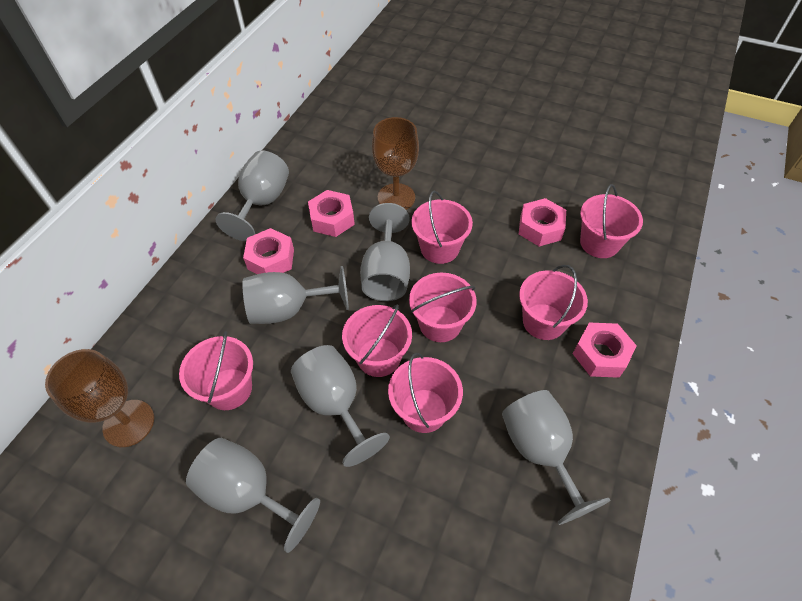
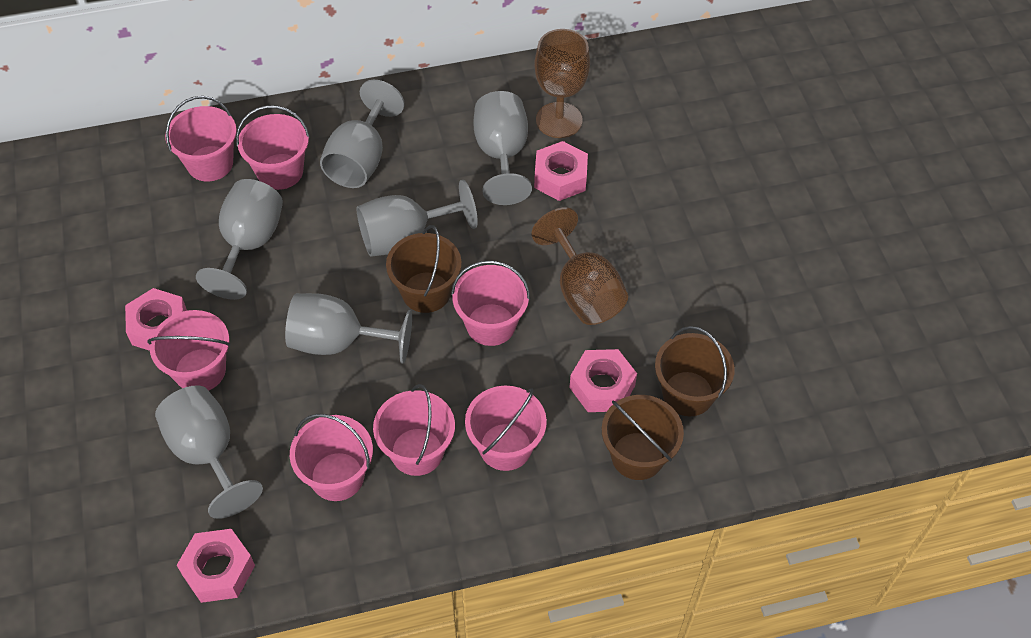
brown bucket: 0 -> 3

